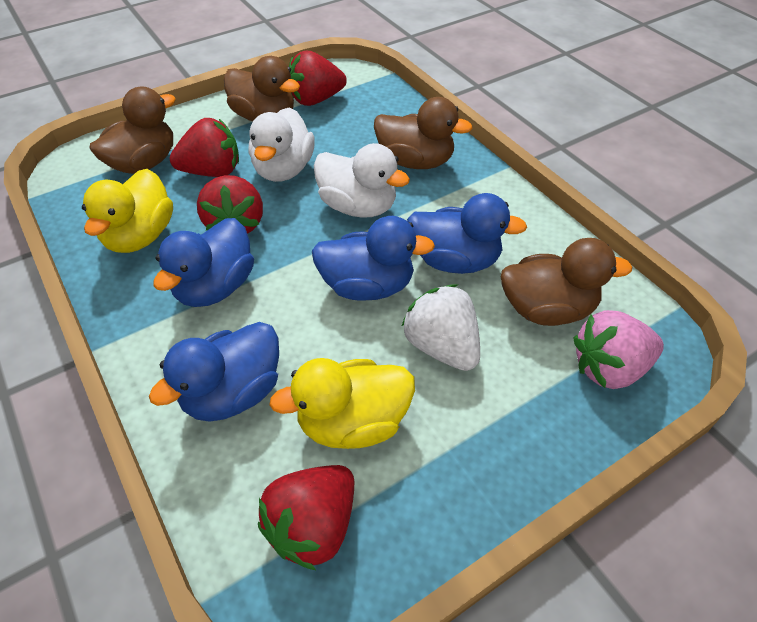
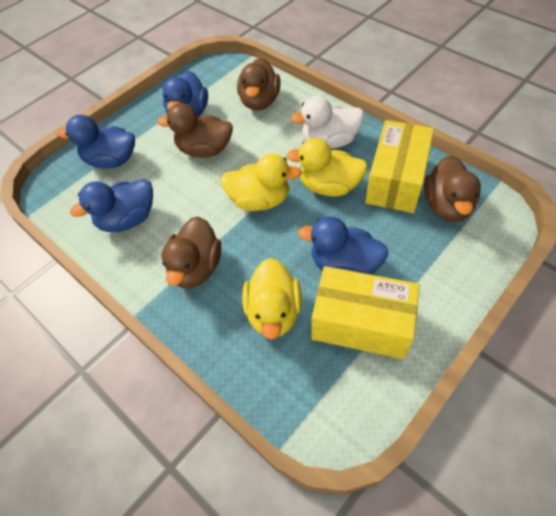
pink strawberry: 1 -> 0
red strawberry: 4 -> 0
white duck: 2 -> 1
white strawberry: 1 -> 0
yellow box: 0 -> 2
yellow duck: 2 -> 3

